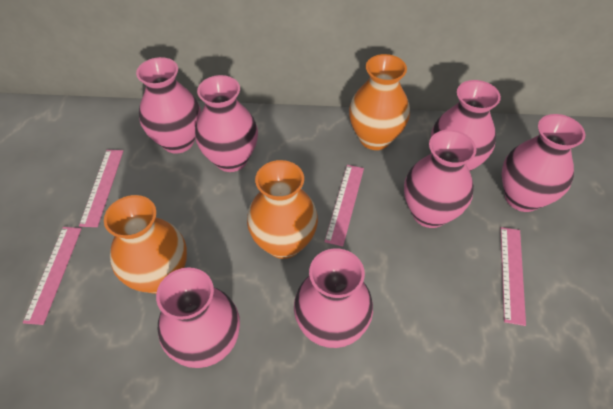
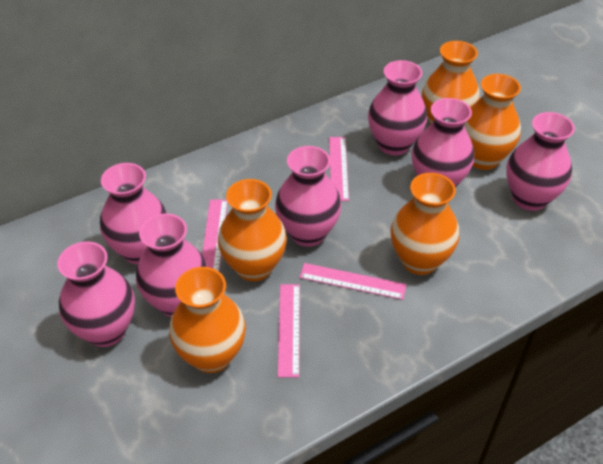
orange vase: 3 -> 5

